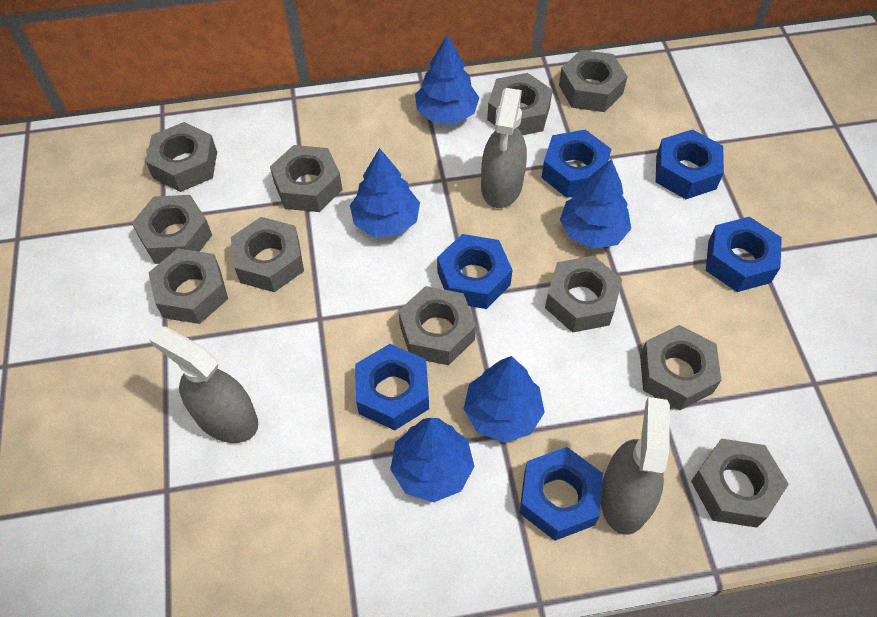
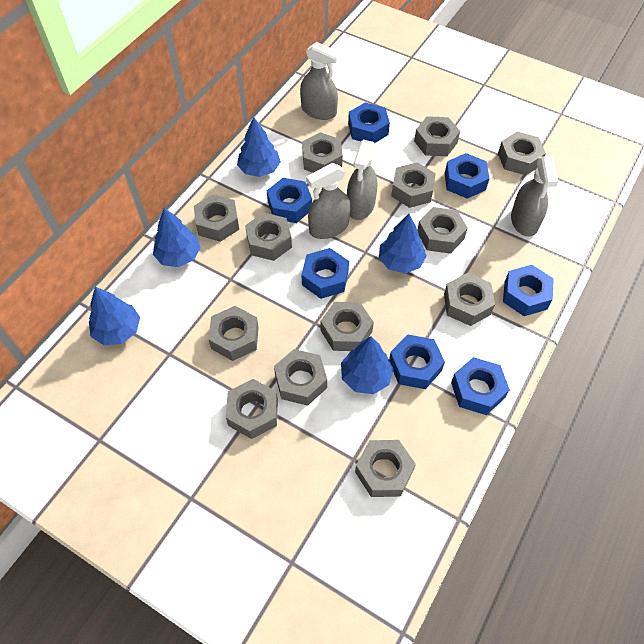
blue nut: 6 -> 7
grey nut: 11 -> 13
grey spray bottle: 3 -> 4

